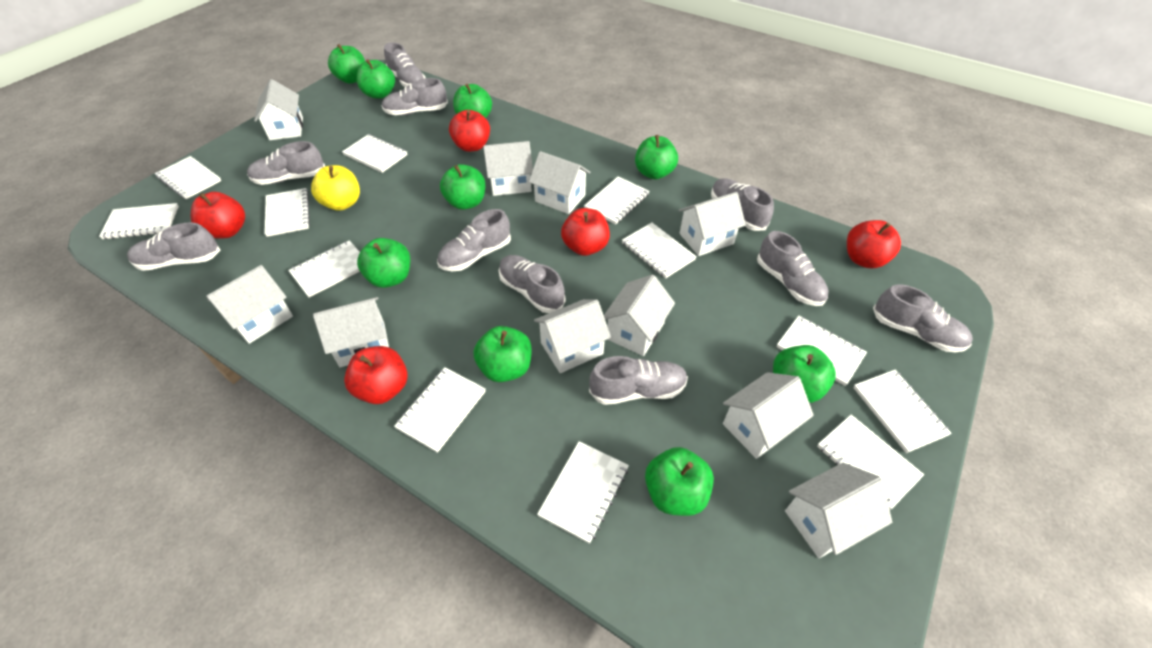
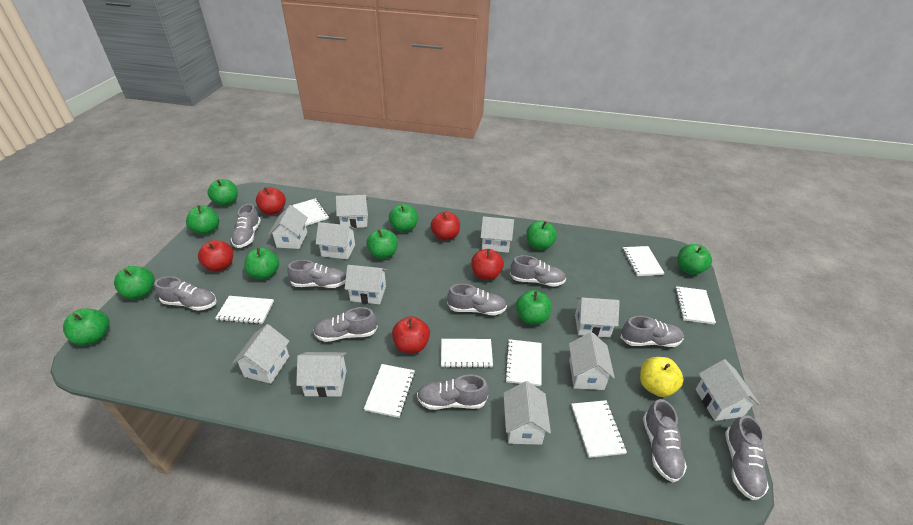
green apple: 9 -> 10
white house: 10 -> 11
white notebook: 12 -> 8

